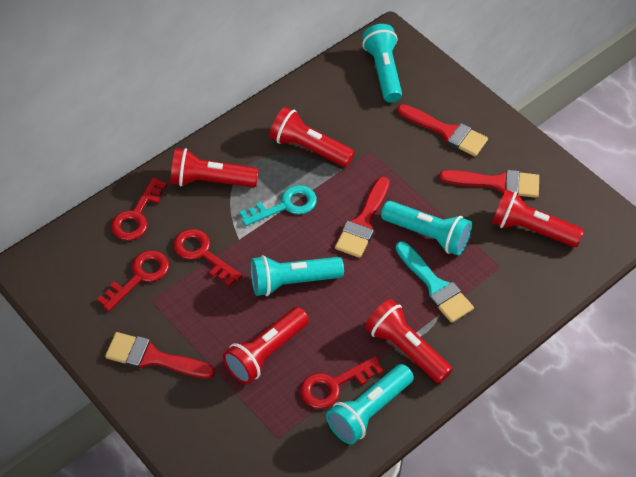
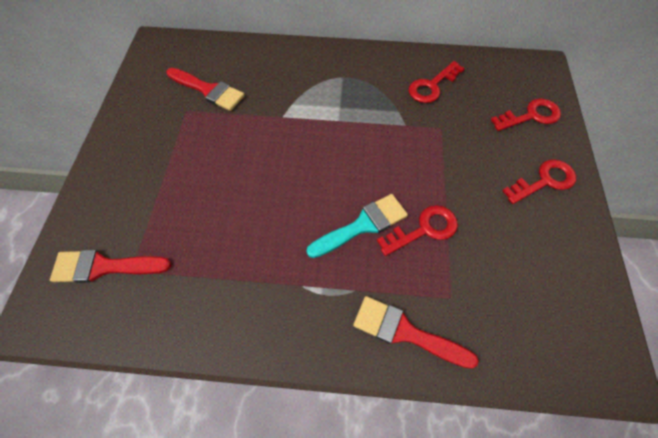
red brush: 4 -> 3
red flashlight: 5 -> 0
turquoise flashlight: 4 -> 0
turquoise key: 1 -> 0

